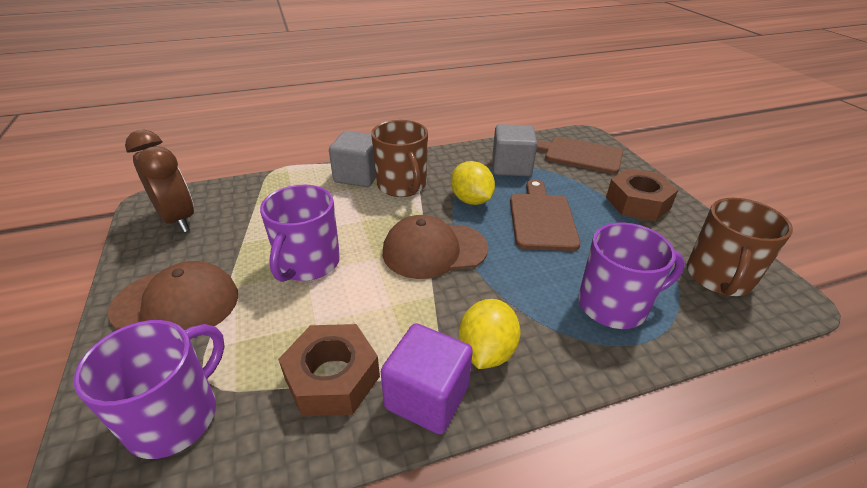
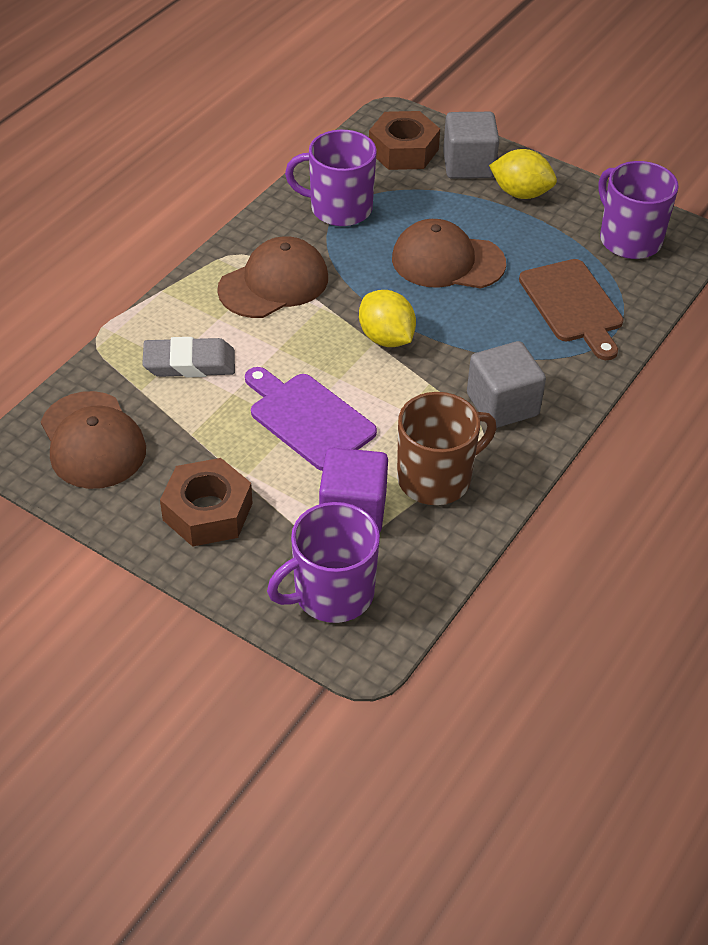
brown cap: 2 -> 3
brown clock: 1 -> 0
brown cutting board: 2 -> 1
brown mug: 2 -> 1
grey eraser: 0 -> 1
purple cutting board: 0 -> 1

